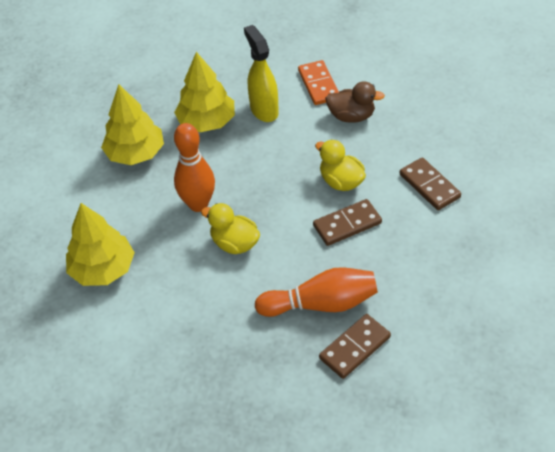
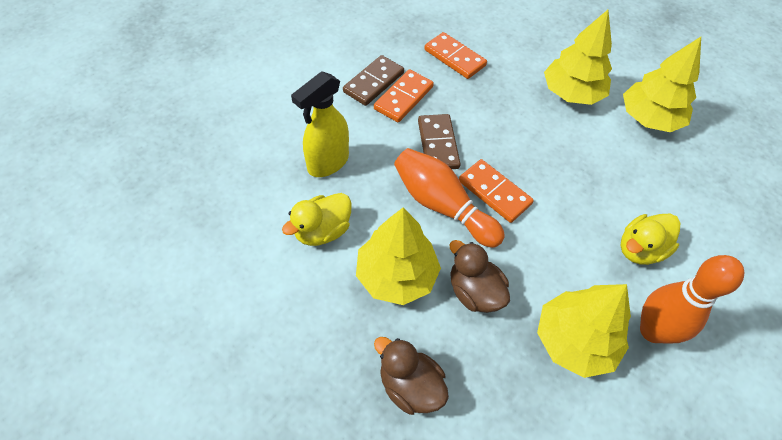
brown domino: 3 -> 2
brown duck: 1 -> 2
orange domino: 1 -> 3
yellow tree: 3 -> 4

